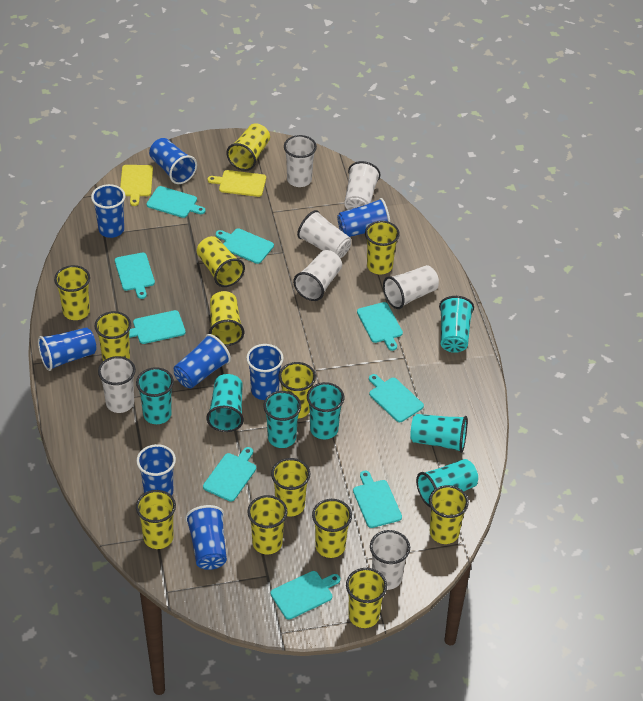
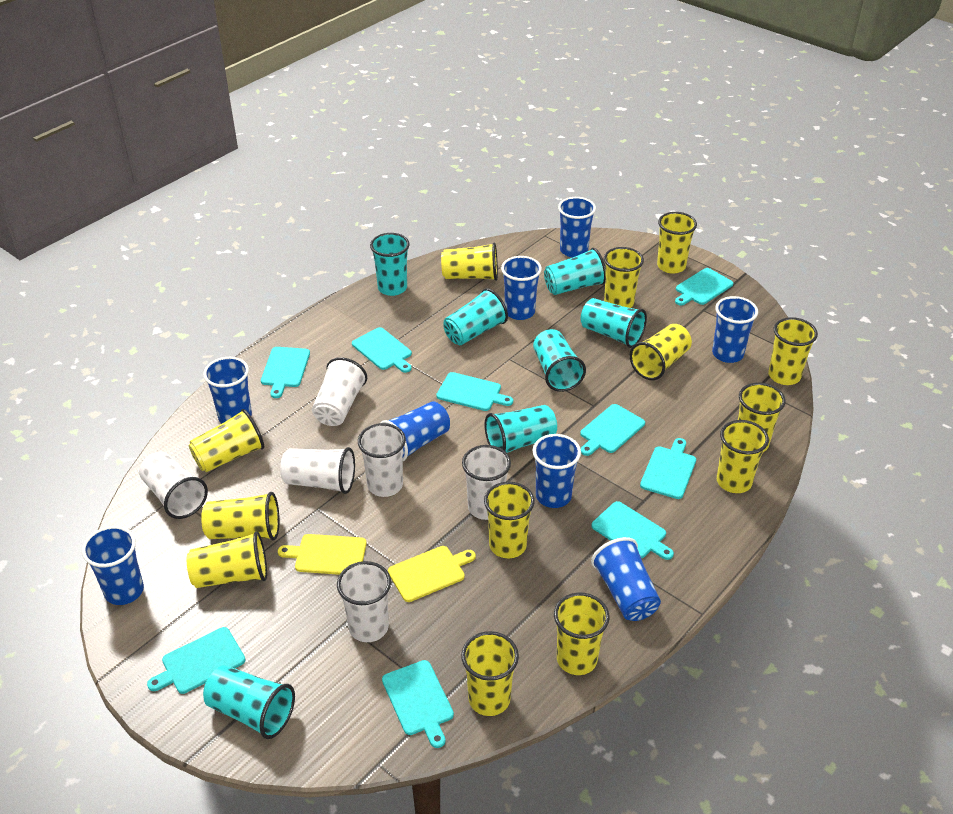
white cup: 7 -> 6

